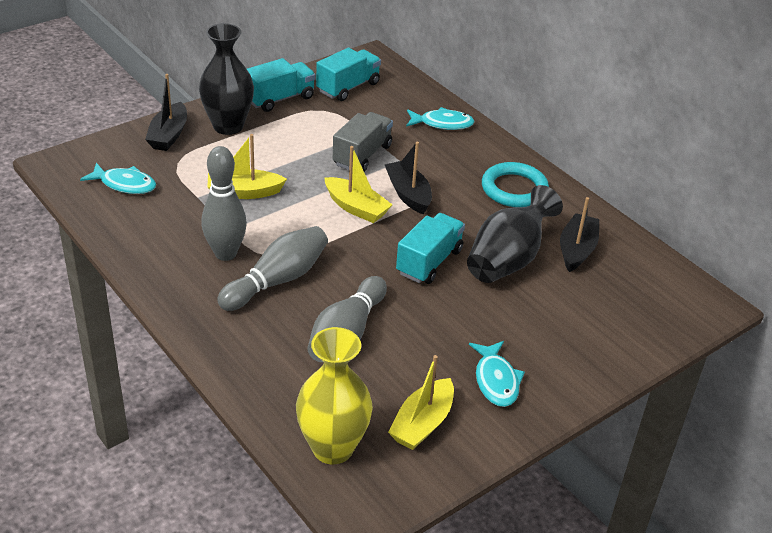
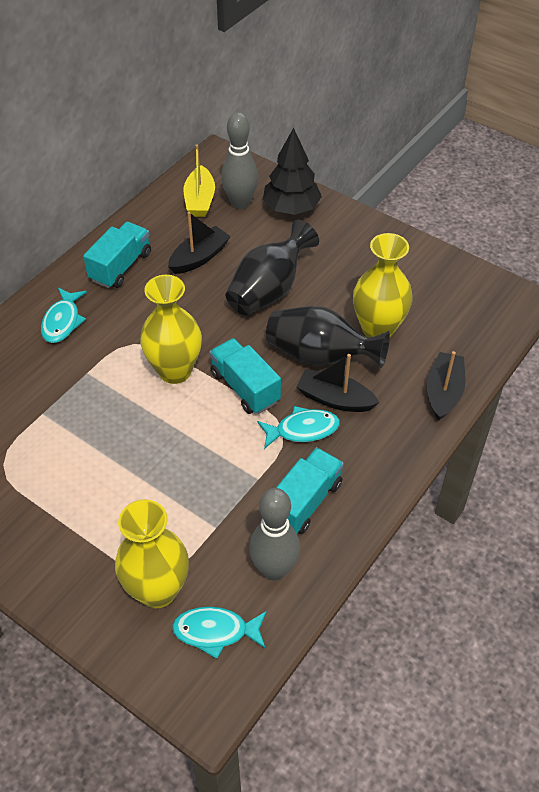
black tree: 0 -> 1
grey bowling pin: 3 -> 2
grey truck: 1 -> 0
turquoise ring: 1 -> 0
yellow boat: 3 -> 1
yellow vase: 1 -> 3

